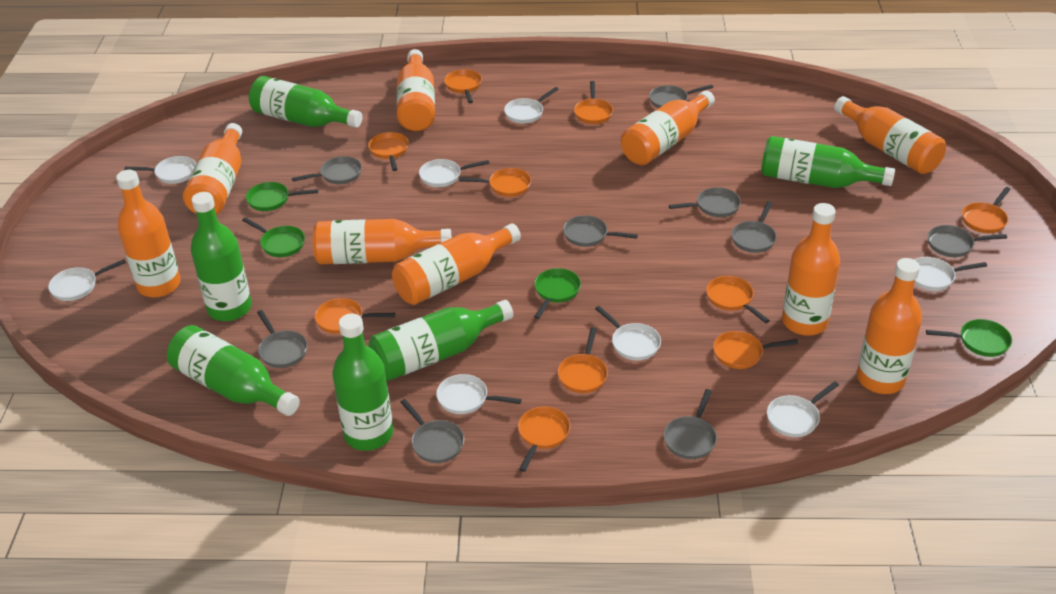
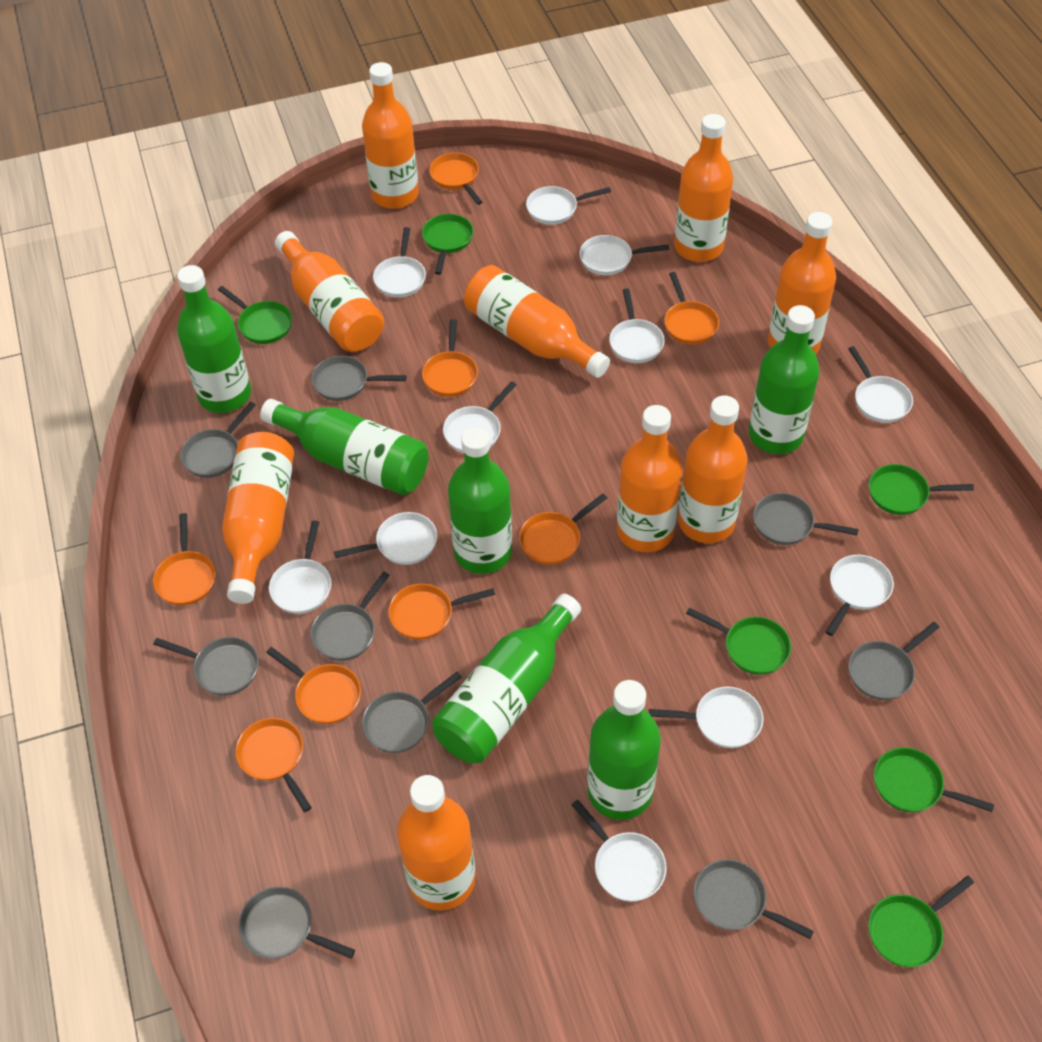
green pan: 4 -> 6
orange pan: 10 -> 8
white pan: 8 -> 11

